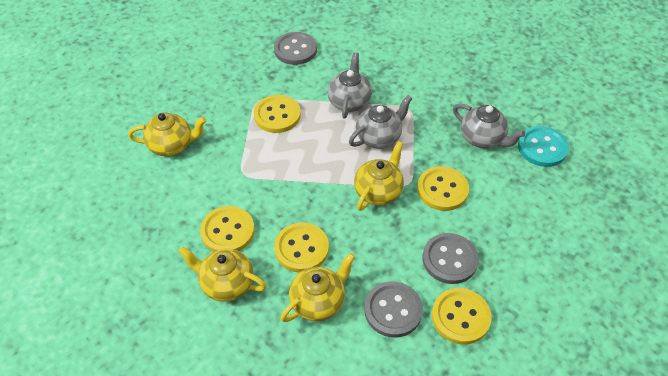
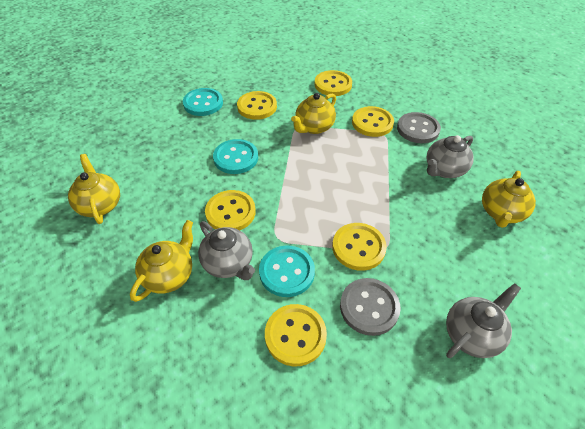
grey button: 3 -> 2
turquoise button: 1 -> 3
yellow button: 5 -> 6

